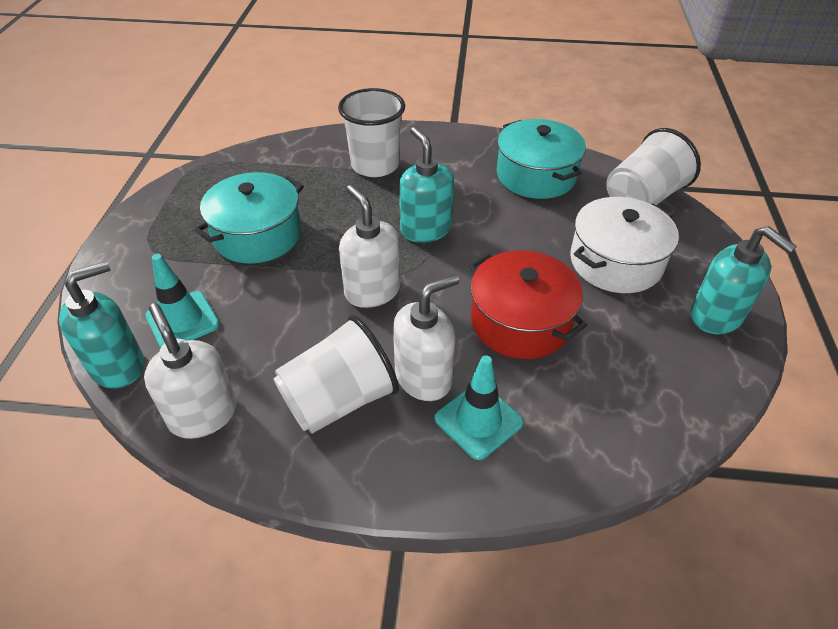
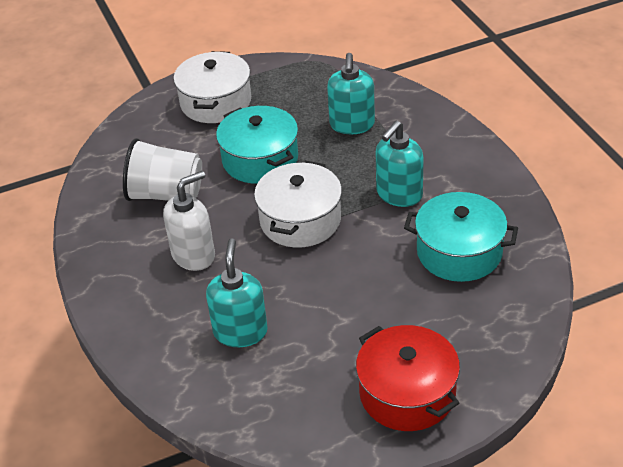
turquoise traffic cone: 2 -> 0
white cup: 3 -> 1
white pot: 1 -> 2
white soap dispenser: 3 -> 1

